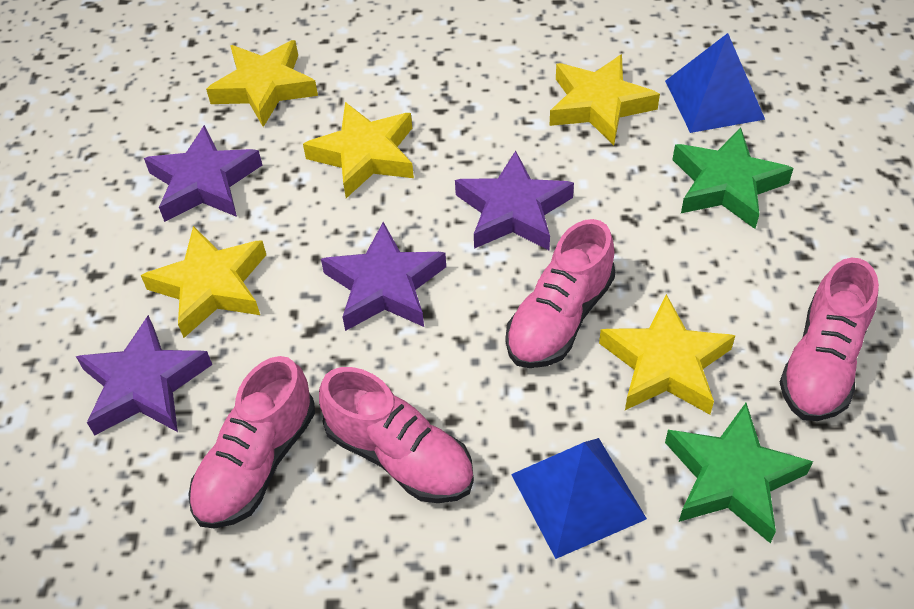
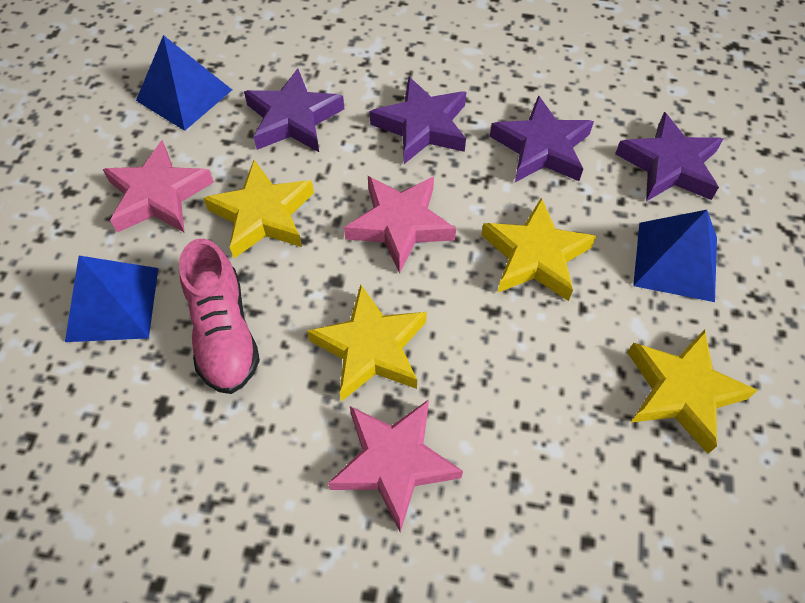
blue pyramid: 2 -> 3
green star: 2 -> 0
pink shoe: 4 -> 1
pink star: 0 -> 3
yellow star: 5 -> 4

